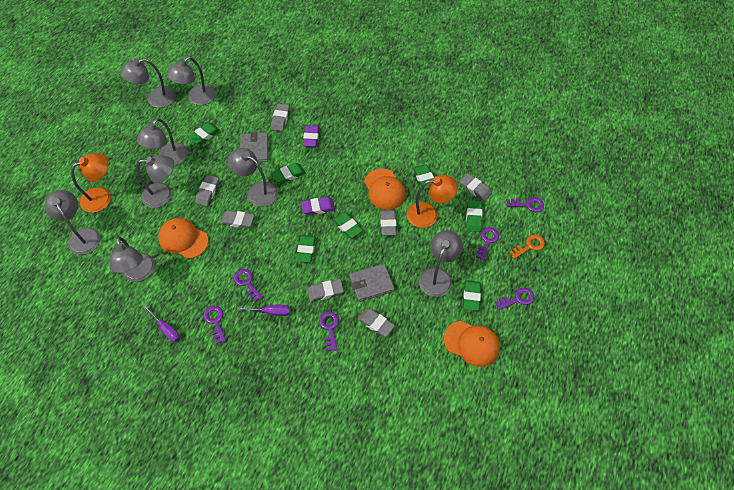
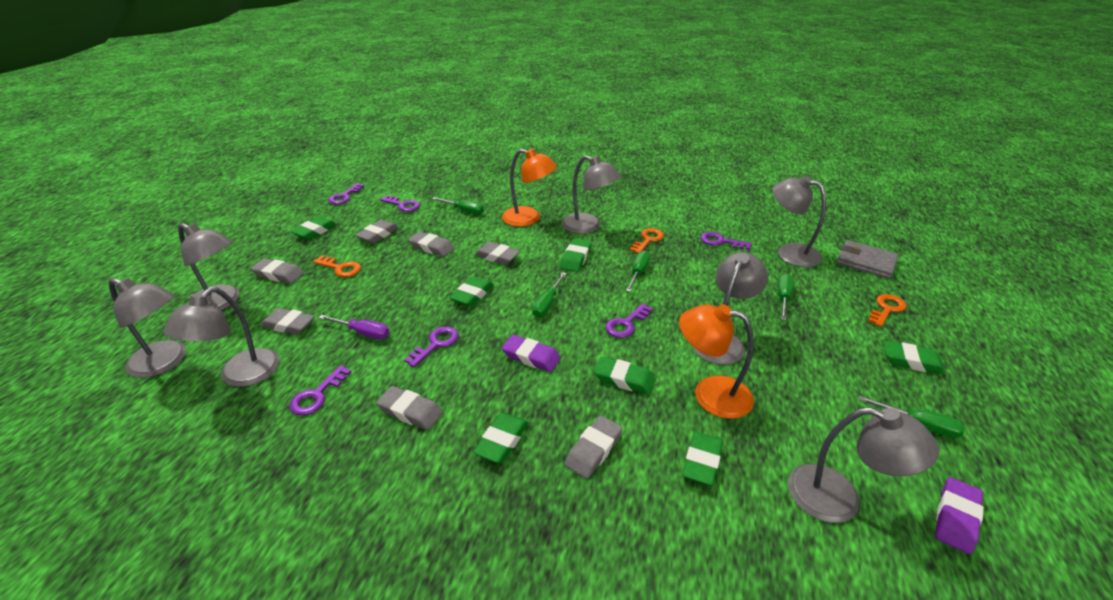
green screwdriver: 0 -> 5
grey lamp: 8 -> 7
grey wallet: 2 -> 1
orange cap: 3 -> 0
orange key: 1 -> 3
purple screwdriver: 2 -> 1

